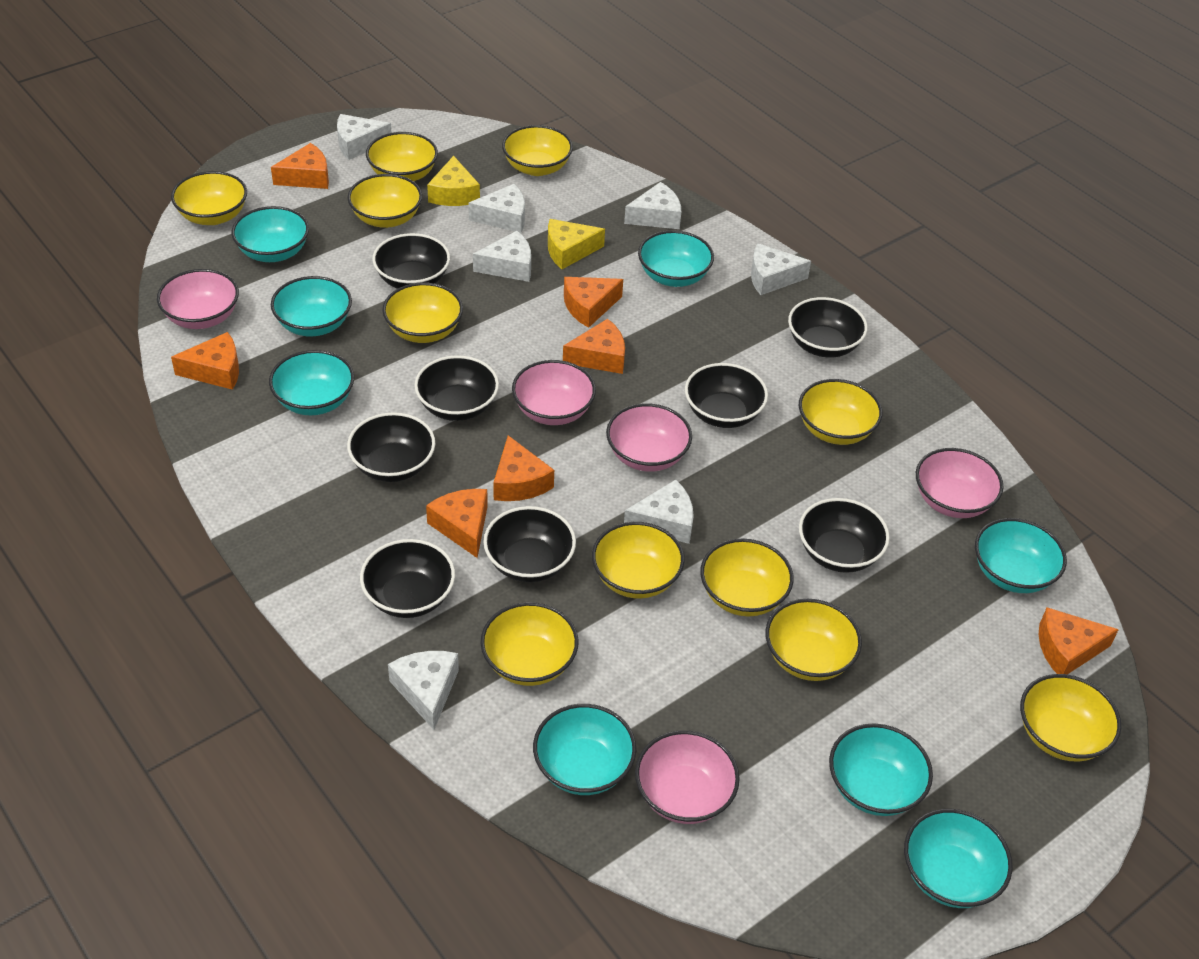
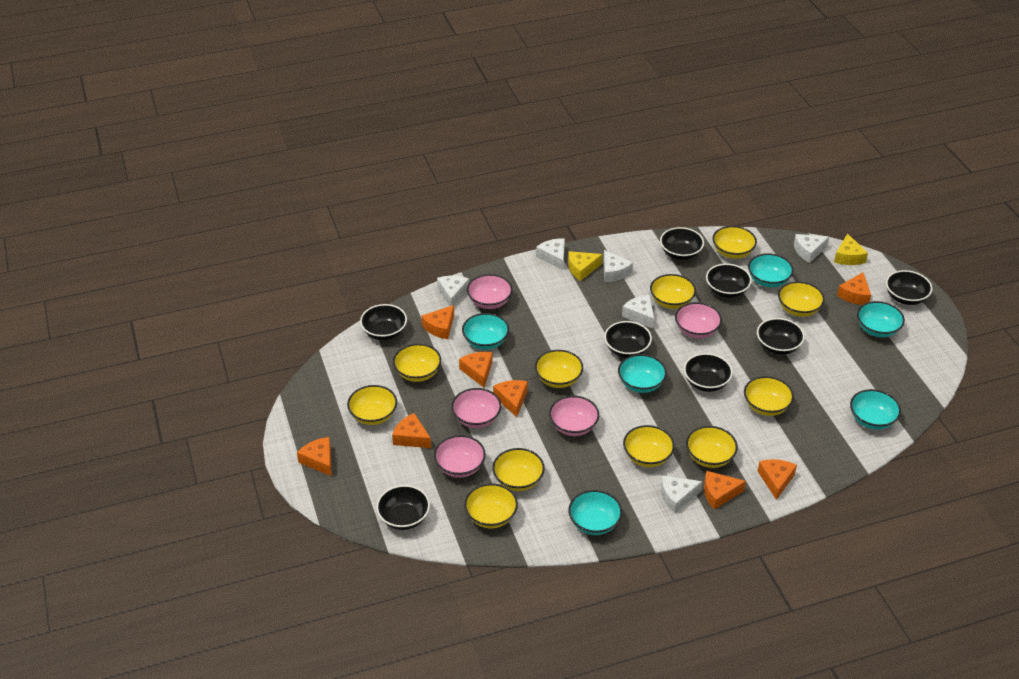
orange cheese: 7 -> 8
turquoise bowl: 8 -> 6
white cheese: 7 -> 6

